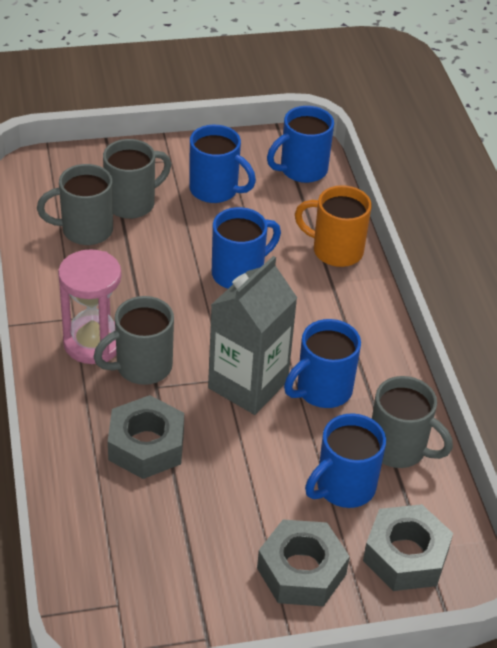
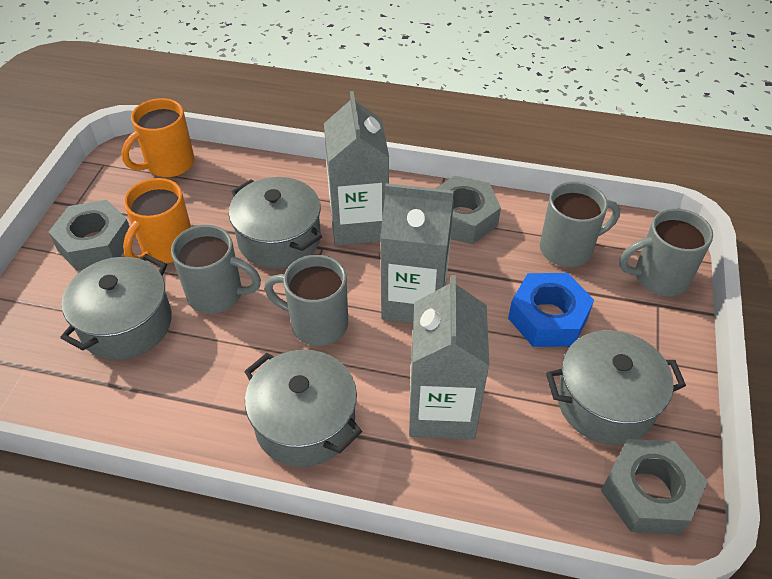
blue mug: 5 -> 0
blue nut: 0 -> 1
grey carton: 1 -> 3
grey pot: 0 -> 4
orange mug: 1 -> 2
pink hourglass: 1 -> 0

